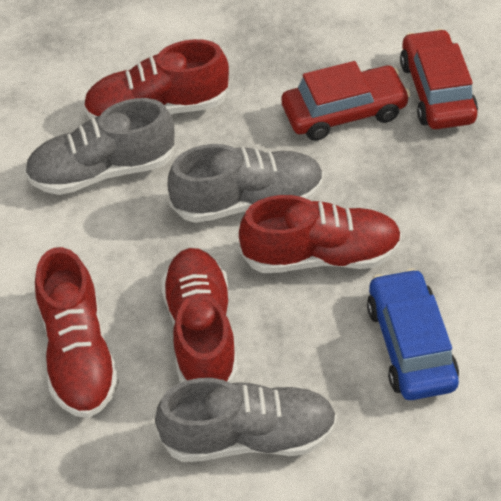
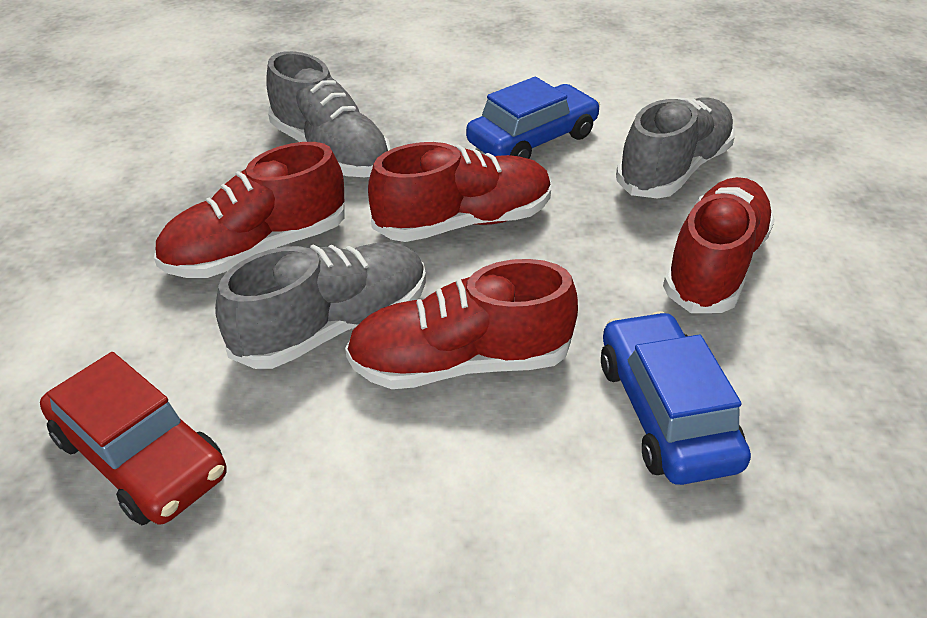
blue car: 1 -> 2
red car: 2 -> 1

